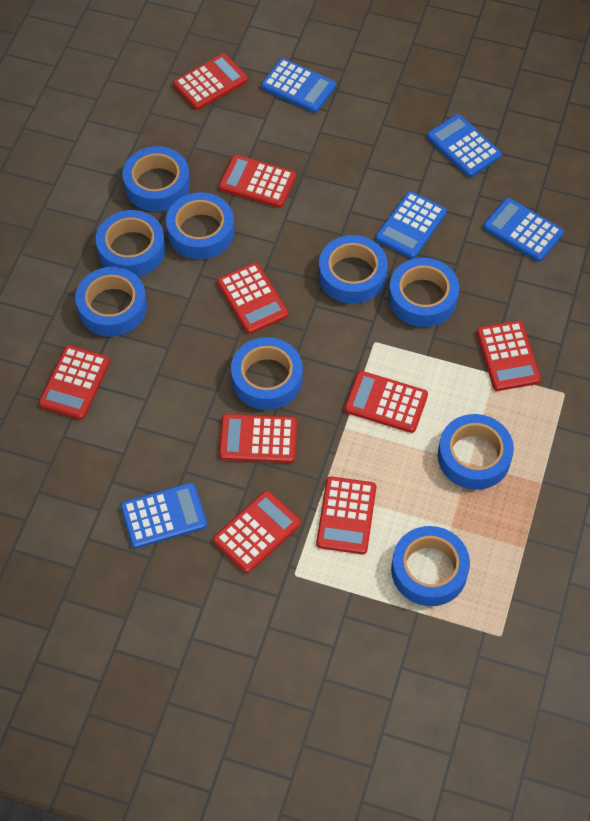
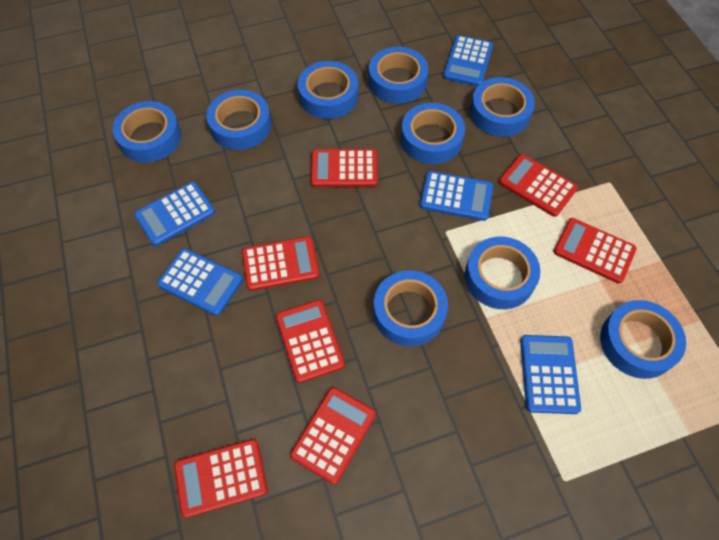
red calculator: 9 -> 7

